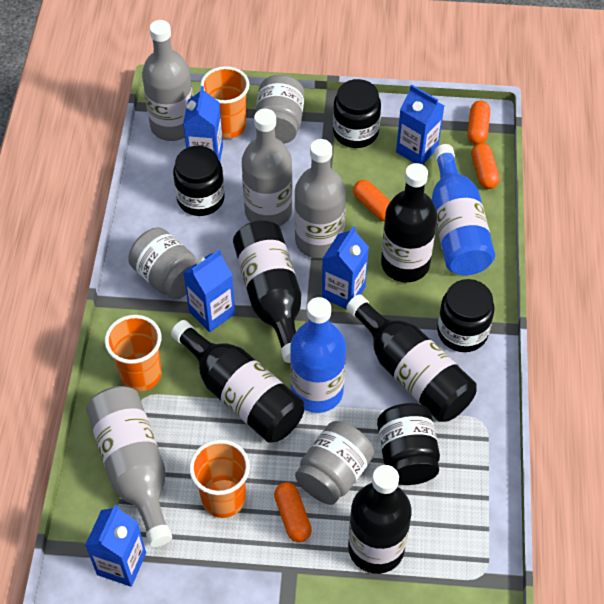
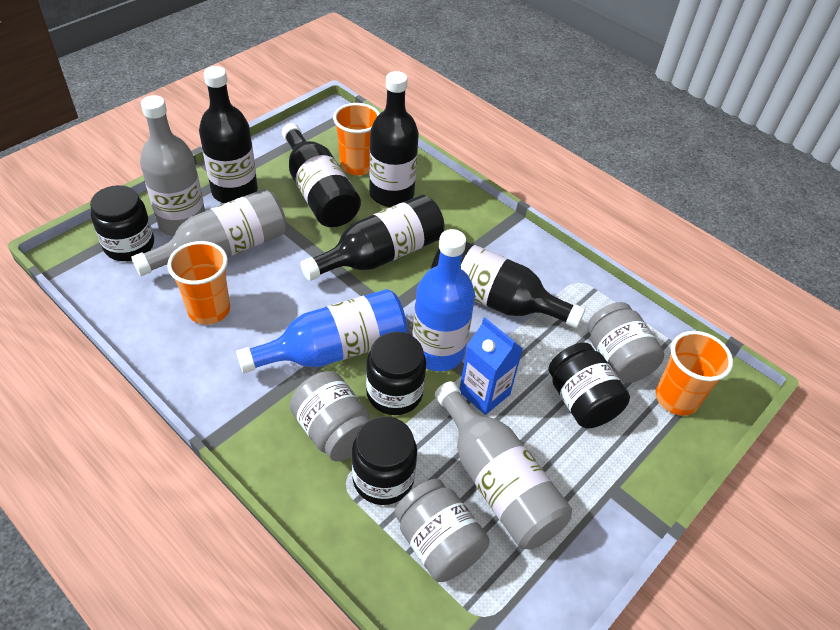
blue carton: 5 -> 1
grey bottle: 4 -> 3
orange capsule: 4 -> 0

